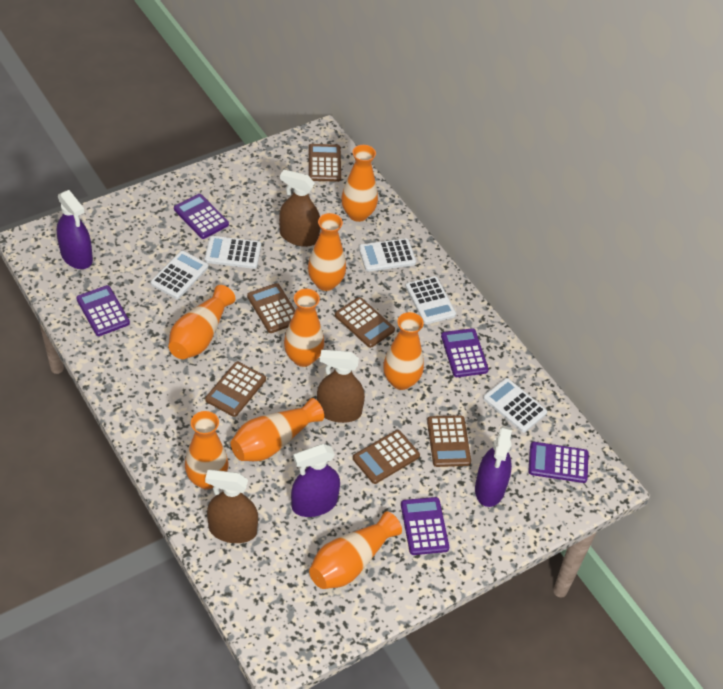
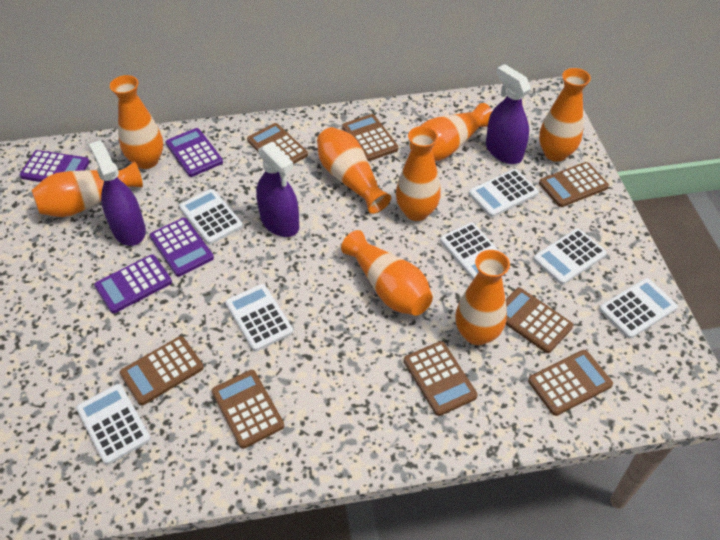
brown calculator: 6 -> 8
brown spray bottle: 3 -> 0
purple calculator: 5 -> 4
white calculator: 5 -> 7

